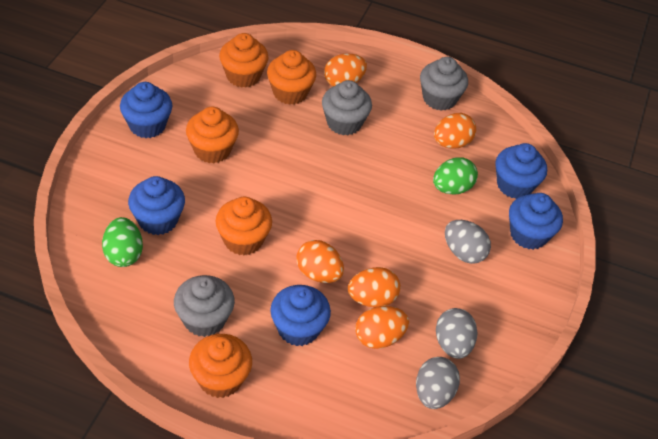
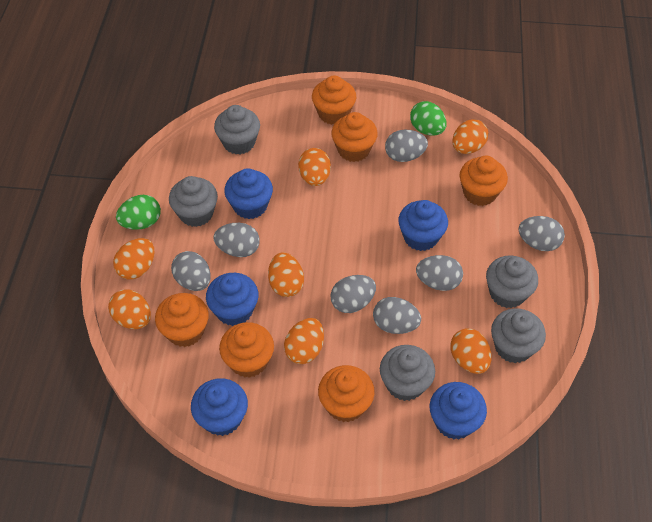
grey cupcake: 3 -> 5
grey egg: 3 -> 7
orange cupcake: 5 -> 6
orange egg: 5 -> 7

